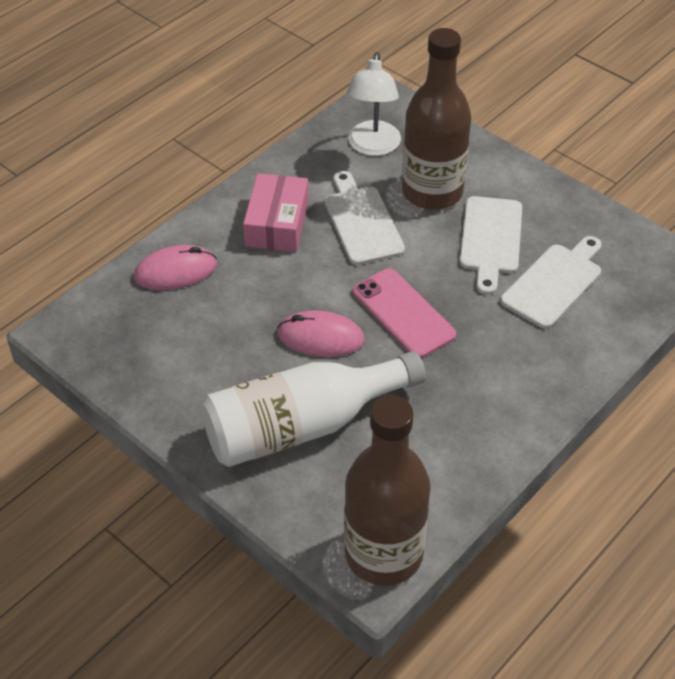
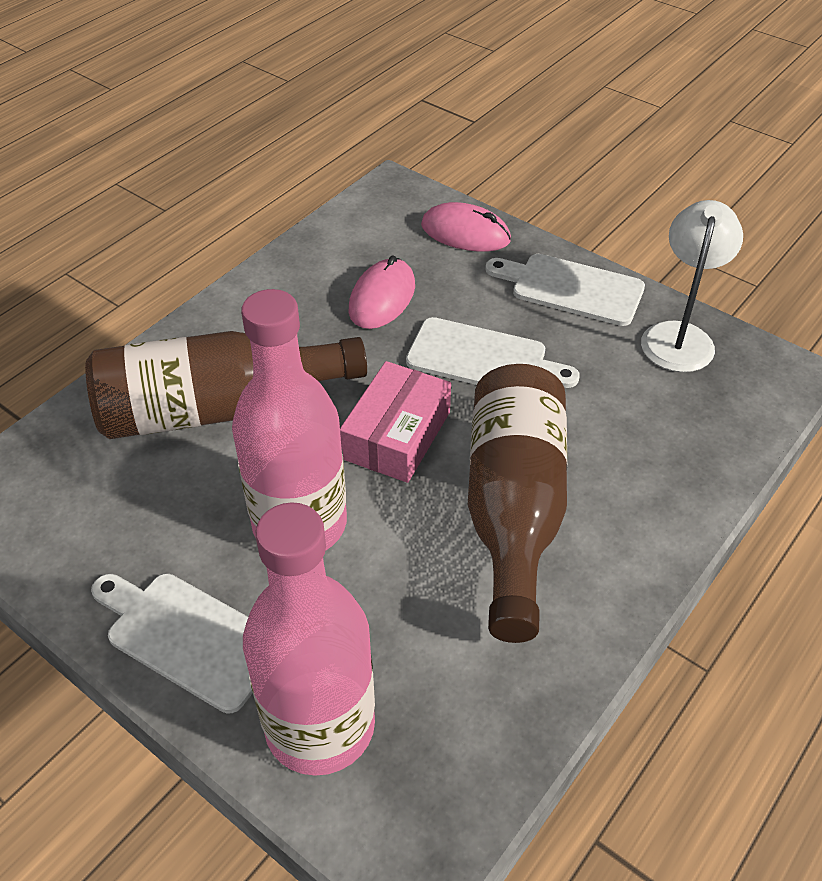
pink bottle: 0 -> 2
pink phone: 1 -> 0
white bottle: 1 -> 0

